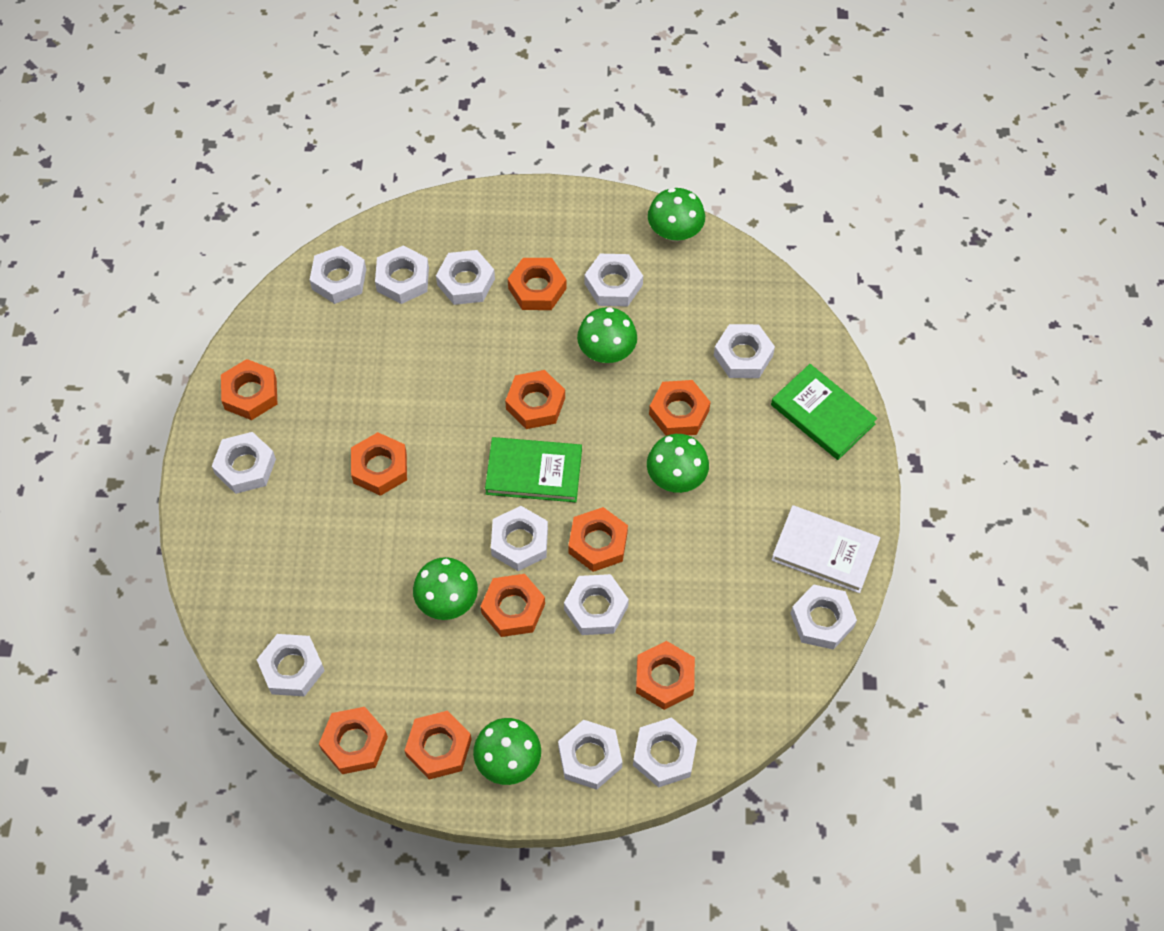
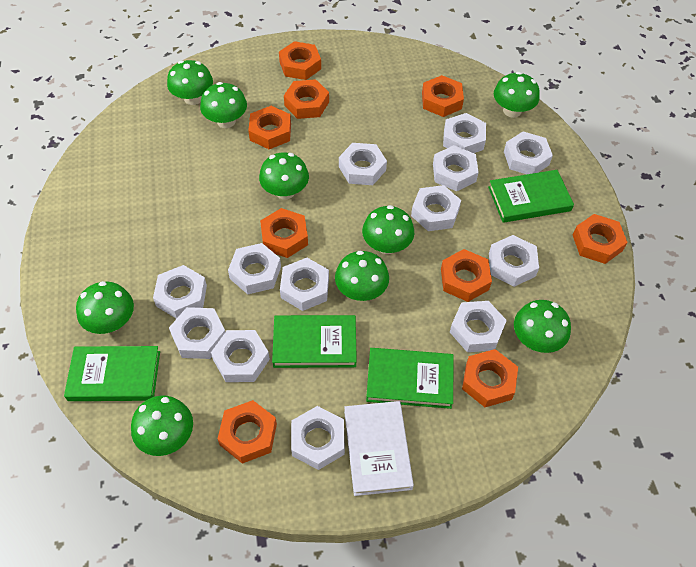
green book: 2 -> 4
green mushroom: 5 -> 9
orange nut: 10 -> 9
white nut: 12 -> 13

